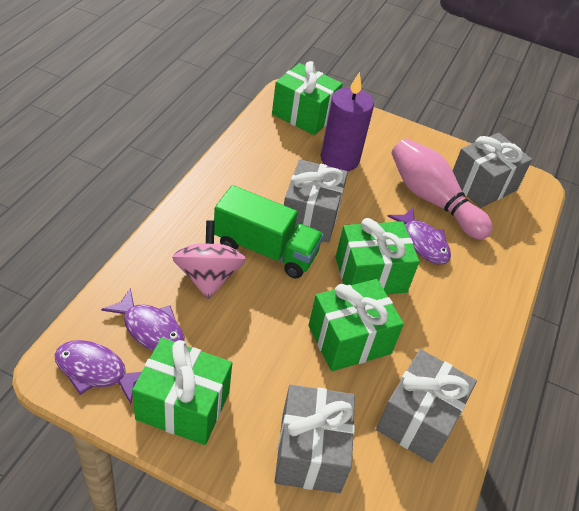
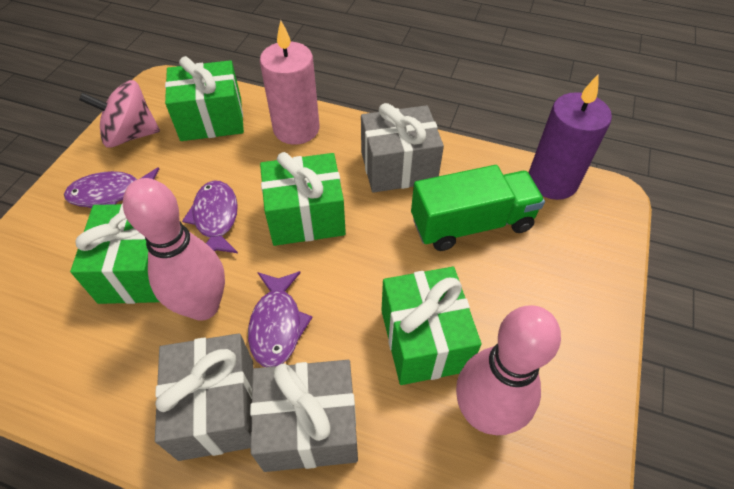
grey gift: 4 -> 3
pink bowling pin: 1 -> 2
pink candle: 0 -> 1

